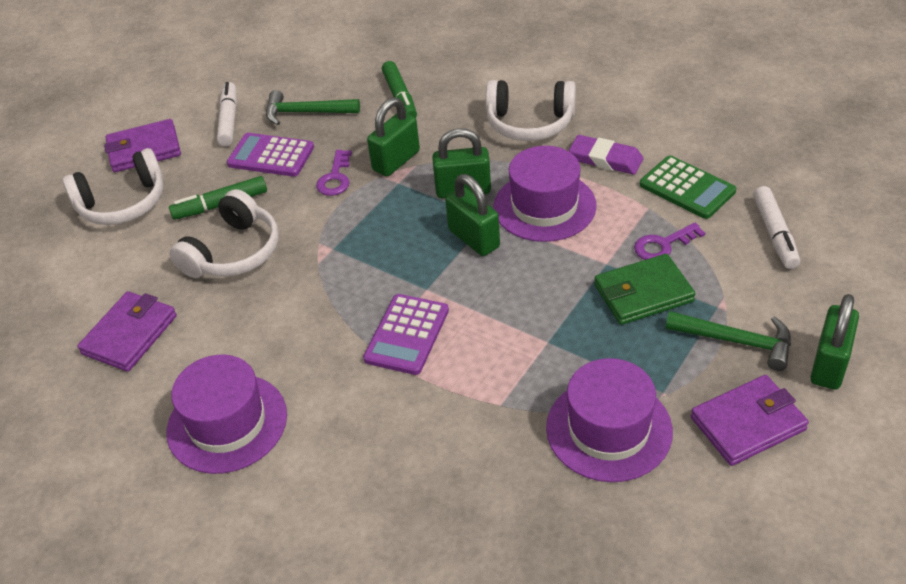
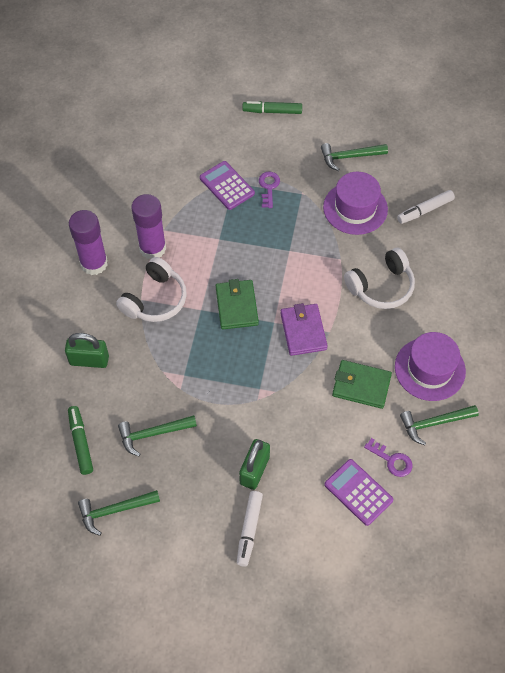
green calculator: 1 -> 0
green hammer: 2 -> 4
green padlock: 4 -> 2
green wallet: 1 -> 2
purple eraser: 1 -> 0
purple glue stick: 0 -> 2
purple hat: 3 -> 2
purple wallet: 3 -> 1
white headphones: 3 -> 2

